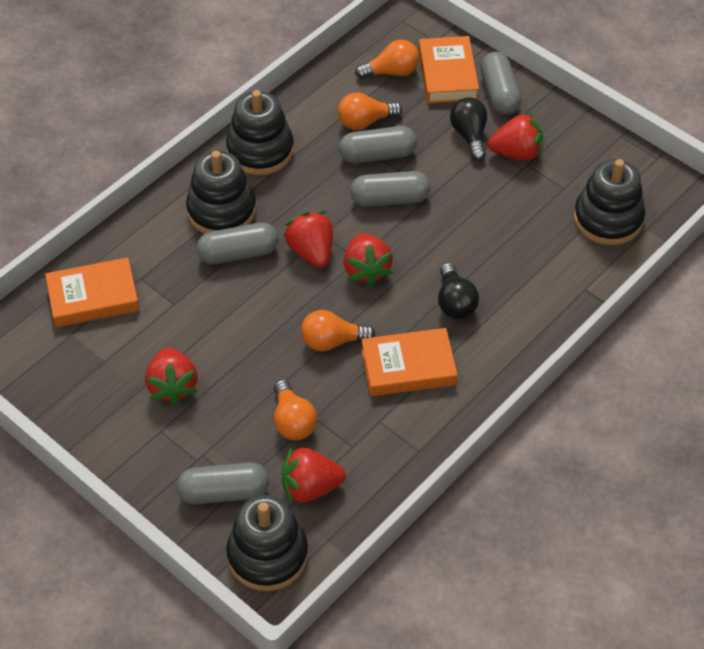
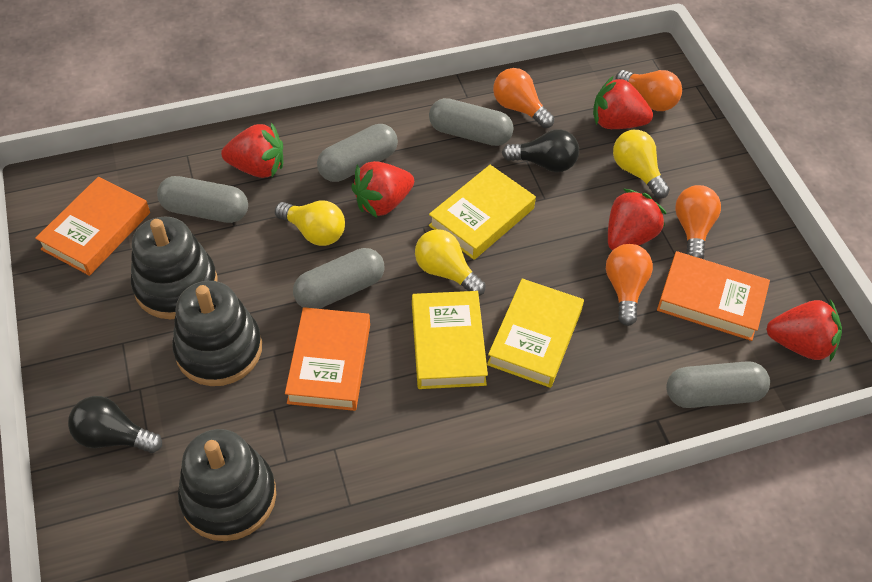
black stacking toy: 4 -> 3
yellow book: 0 -> 3
yellow light bulb: 0 -> 3

